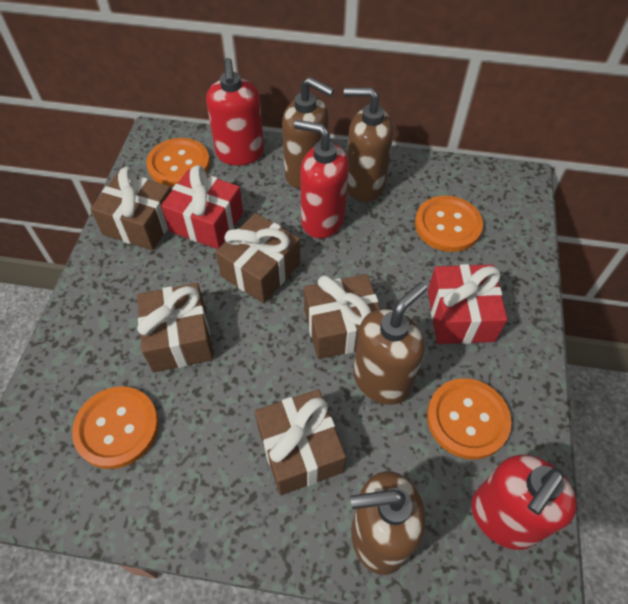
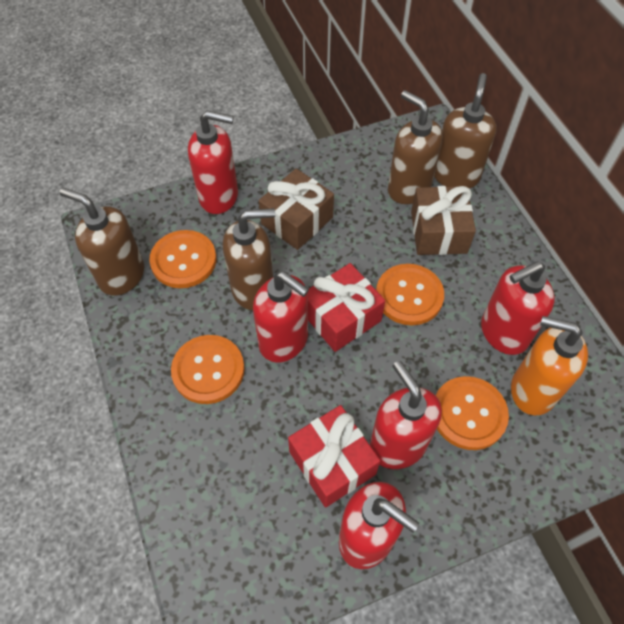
brown gift: 5 -> 2
orange soap dispenser: 0 -> 1
red soap dispenser: 3 -> 5

